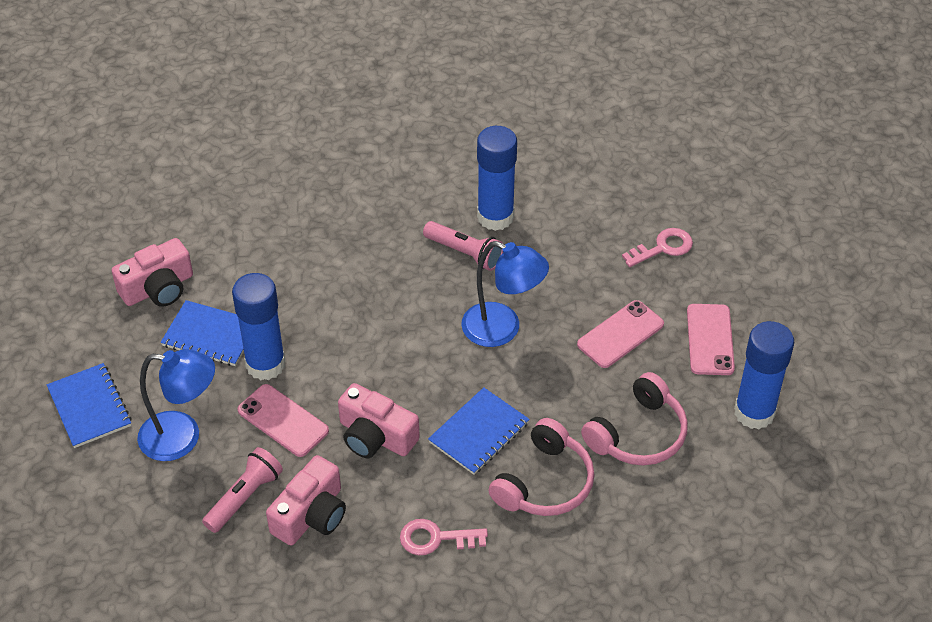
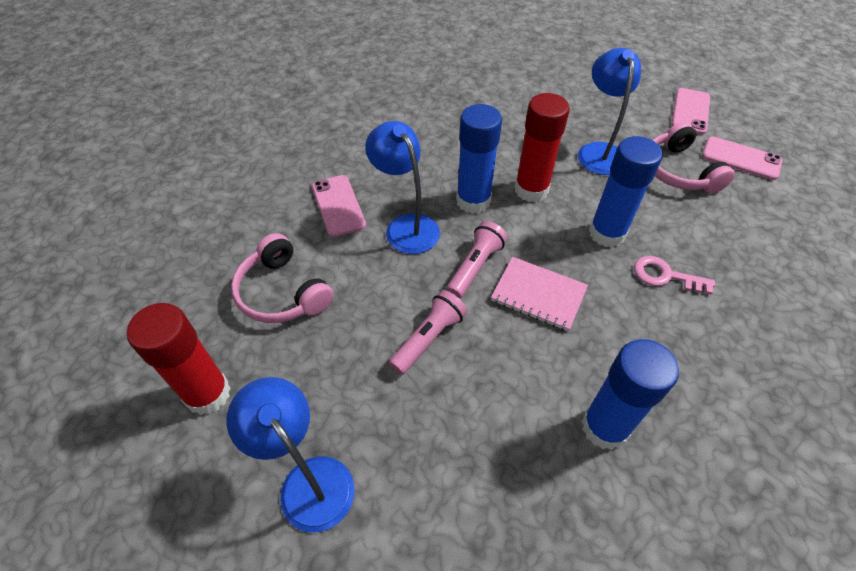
blue lamp: 2 -> 3
blue notebook: 3 -> 0
pink camera: 3 -> 0
pink key: 2 -> 1
pink notebook: 0 -> 1
red glue stick: 0 -> 2

